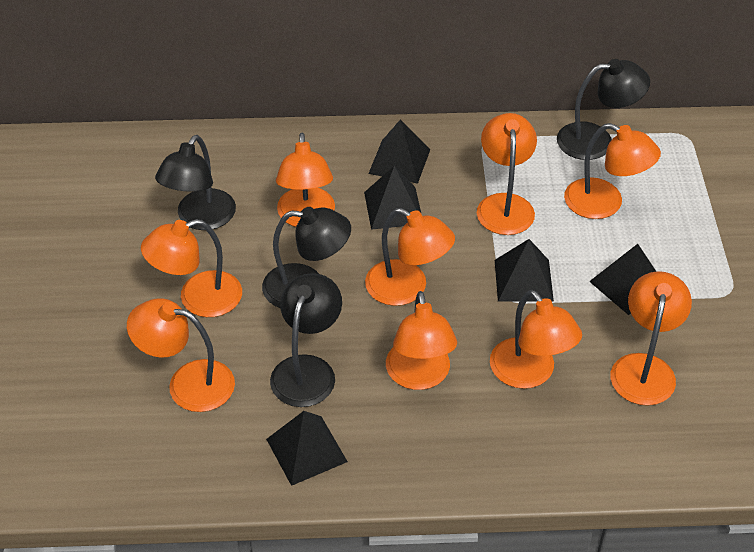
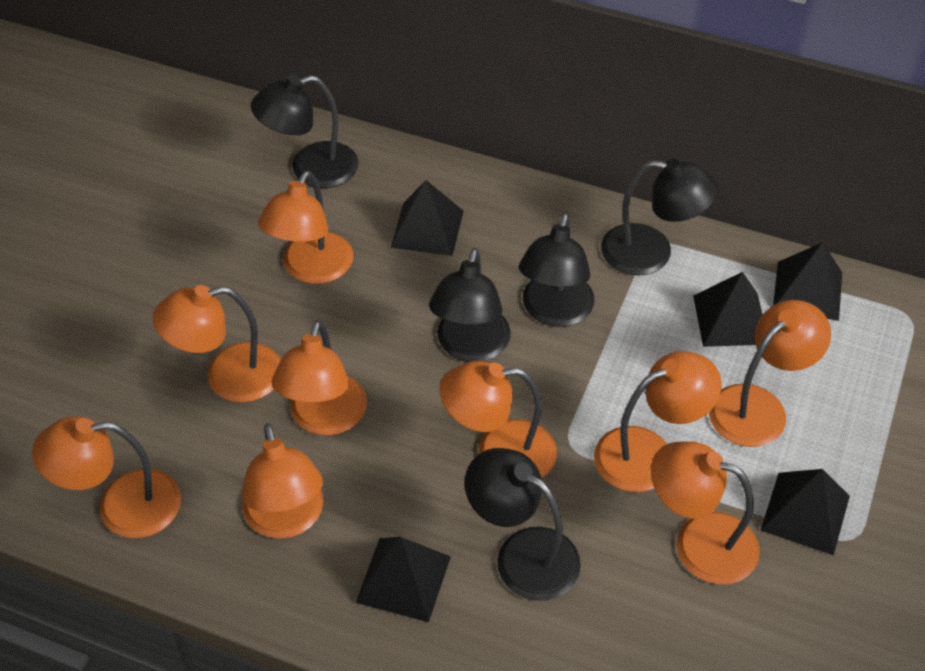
black lamp: 4 -> 5

